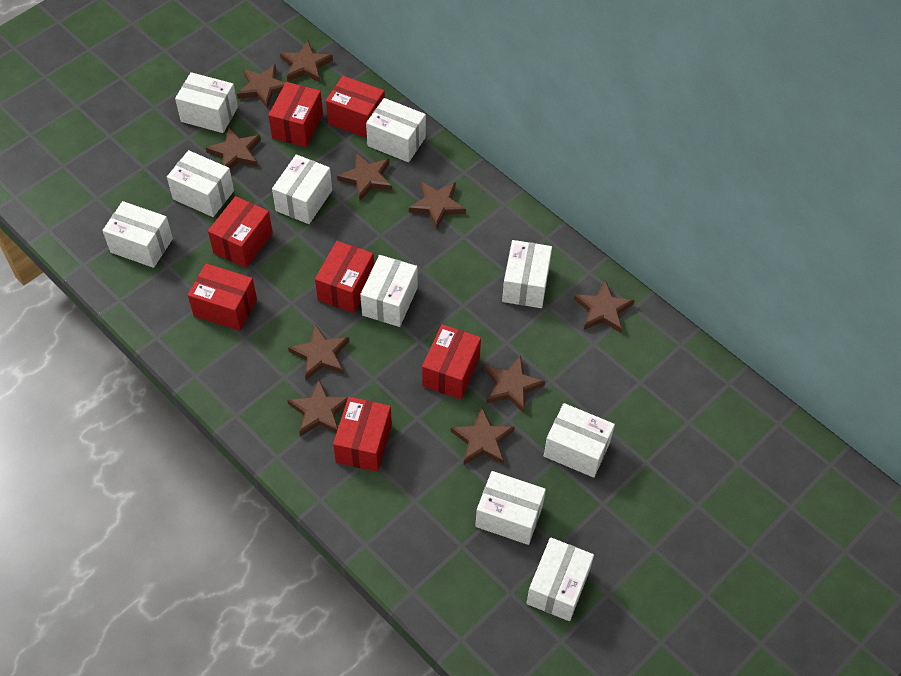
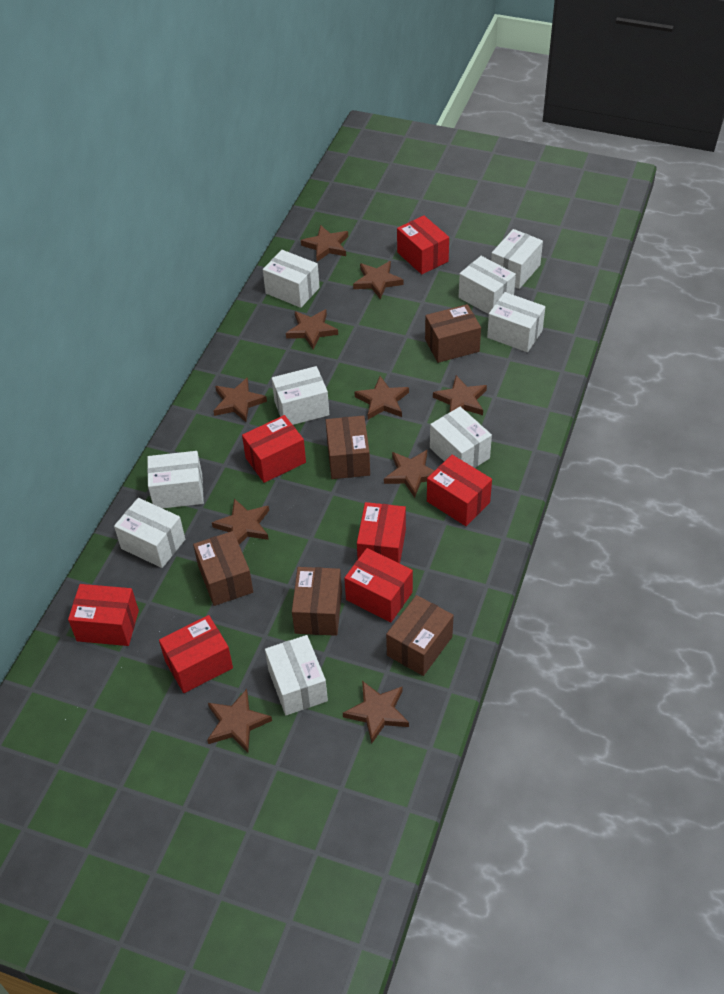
brown box: 0 -> 5
white box: 10 -> 9

